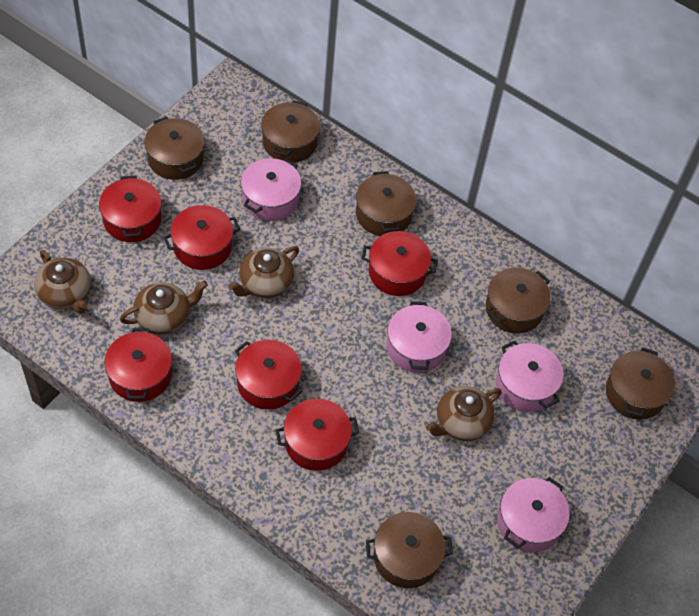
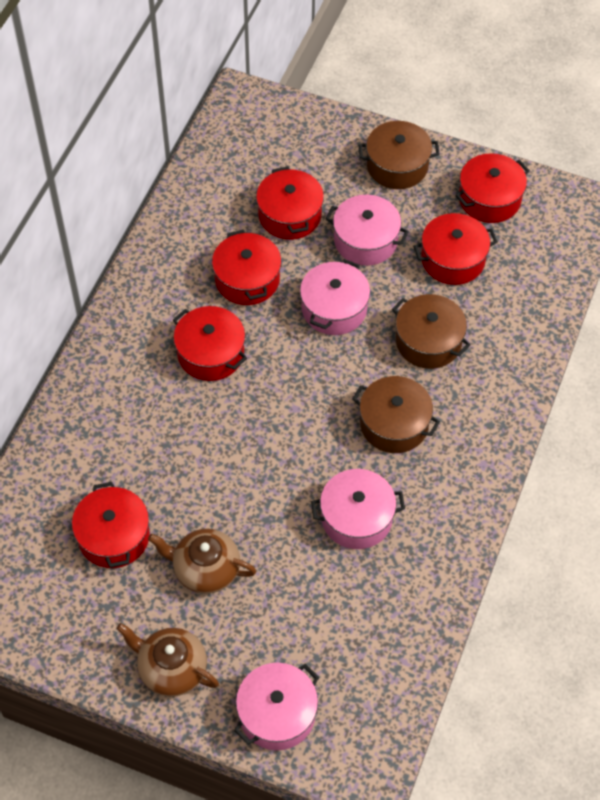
brown pot: 6 -> 3
brown teapot: 4 -> 2

